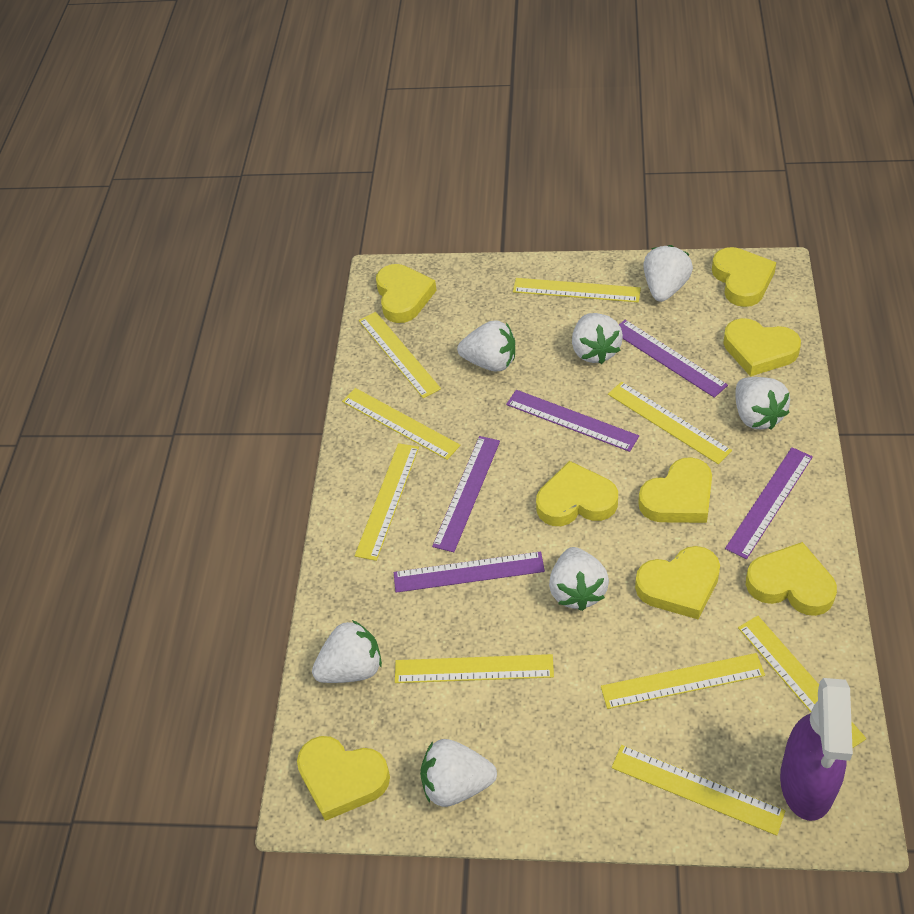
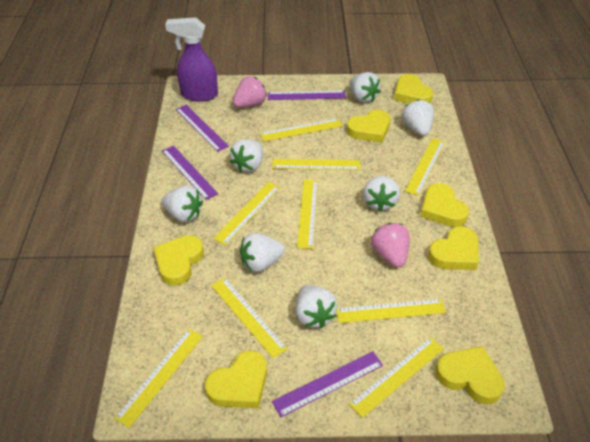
pink strawberry: 0 -> 2
purple ruler: 5 -> 4
yellow heart: 8 -> 7

